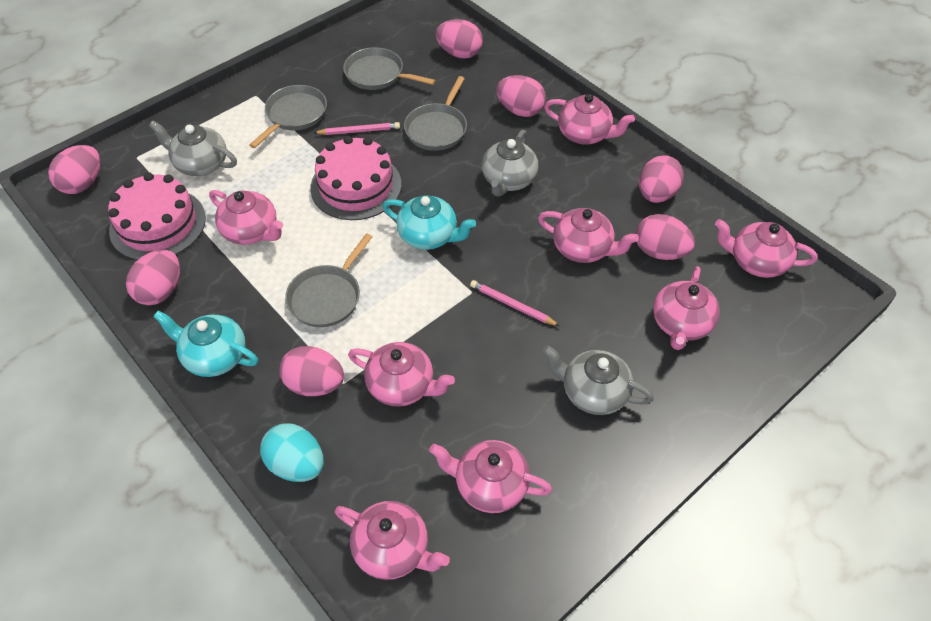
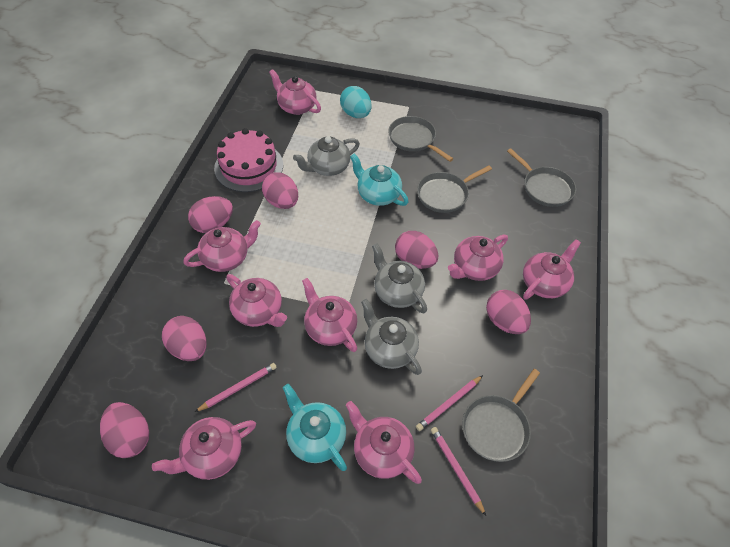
pink cake: 2 -> 1
pink egg: 7 -> 6
pink pencil: 2 -> 3

